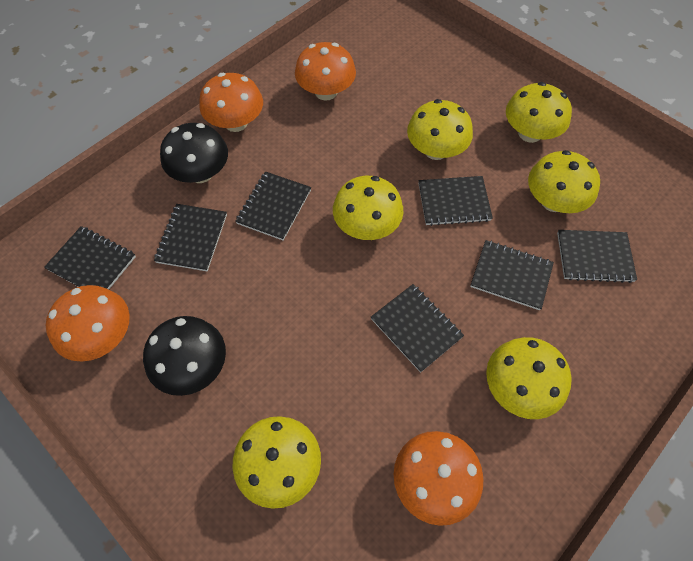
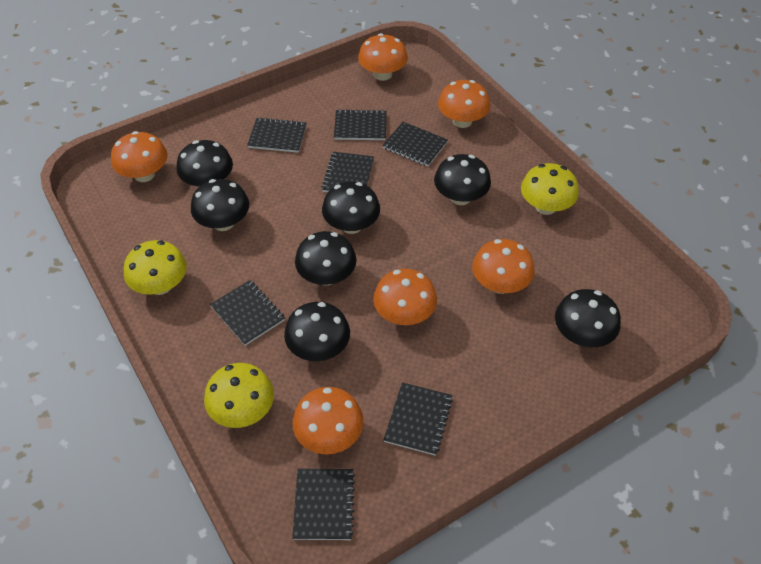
black mushroom: 2 -> 7
orange mushroom: 4 -> 6
yellow mushroom: 6 -> 3

